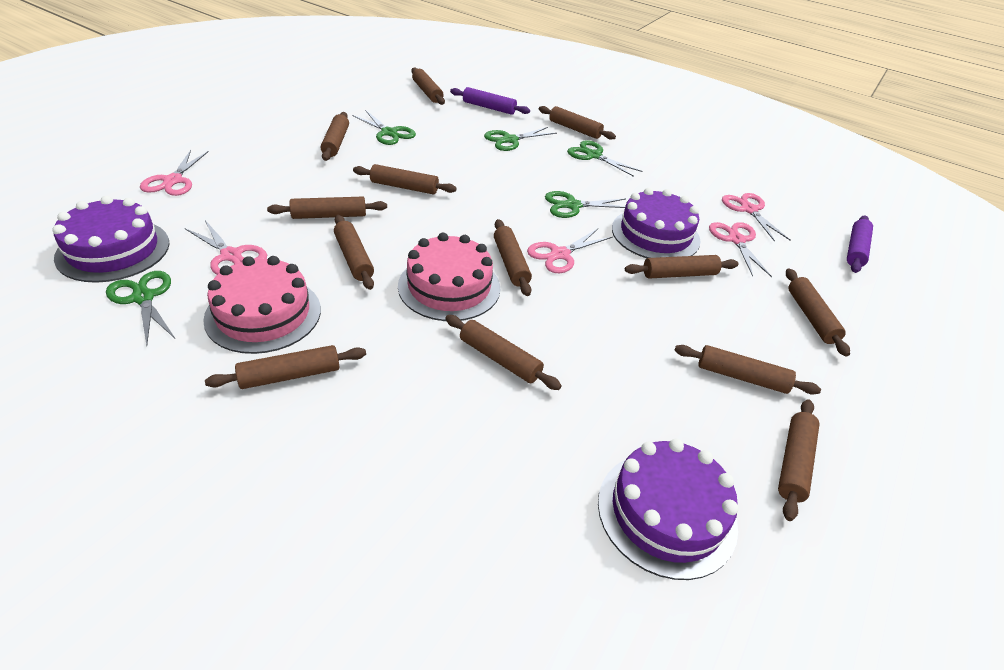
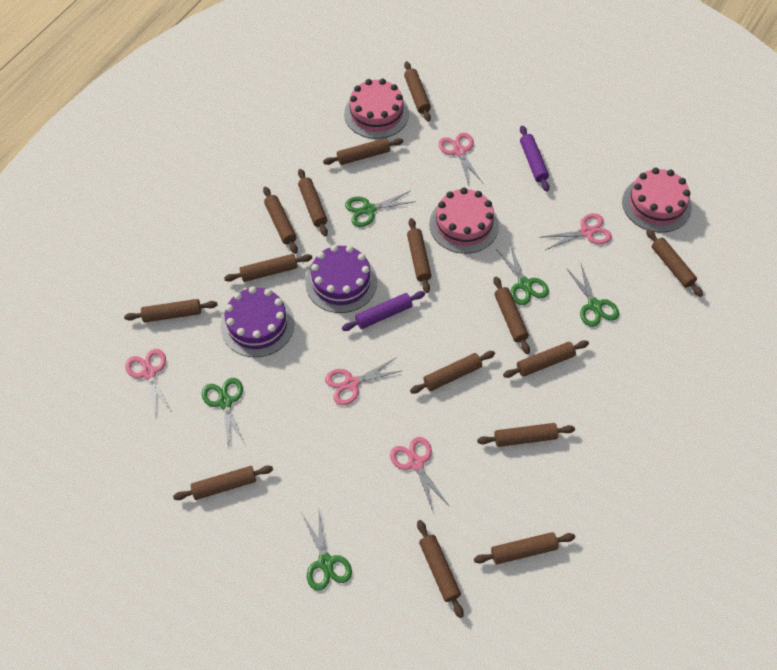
brown rolling pin: 13 -> 15
pink cake: 2 -> 3
purple cake: 3 -> 2

